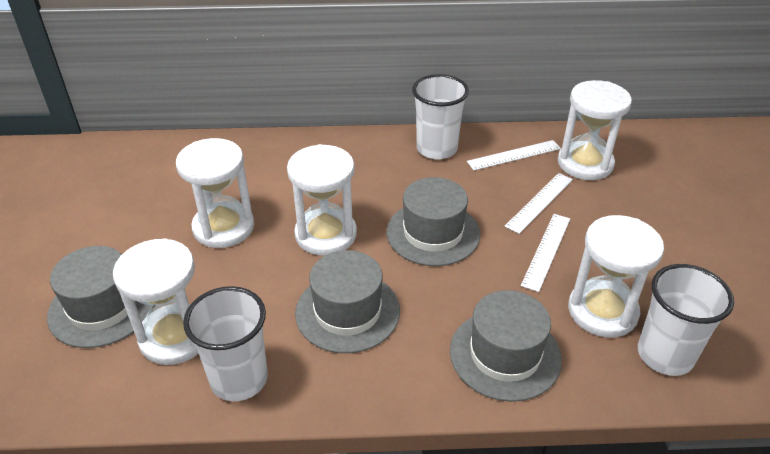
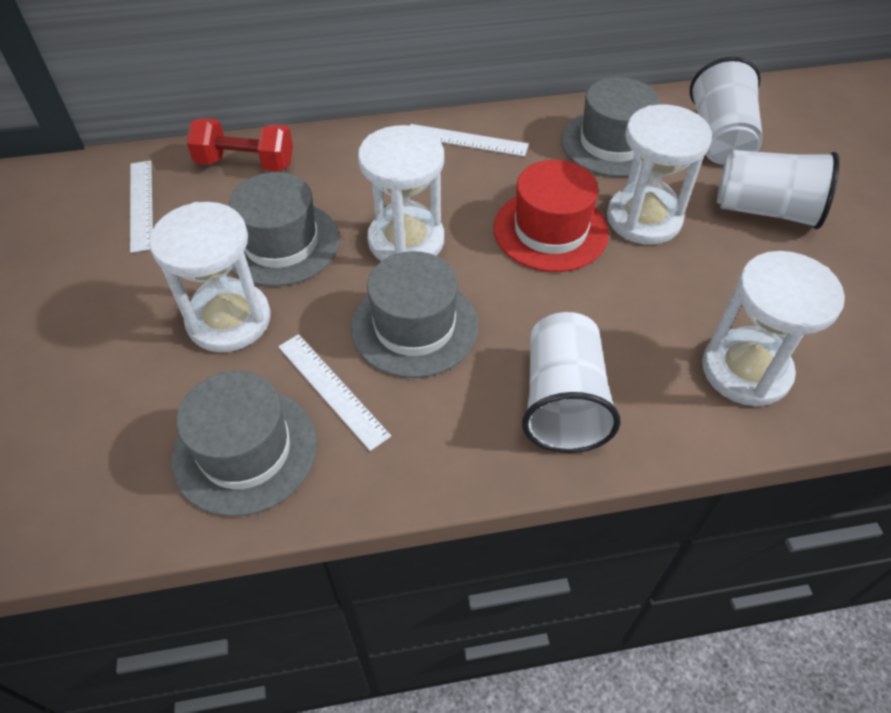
red dumbbell: 0 -> 1
red hat: 0 -> 1
white hourglass: 5 -> 4

